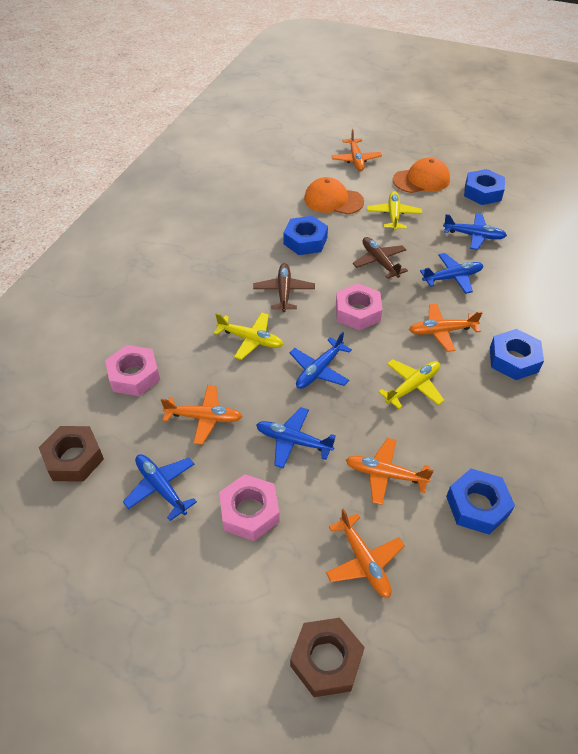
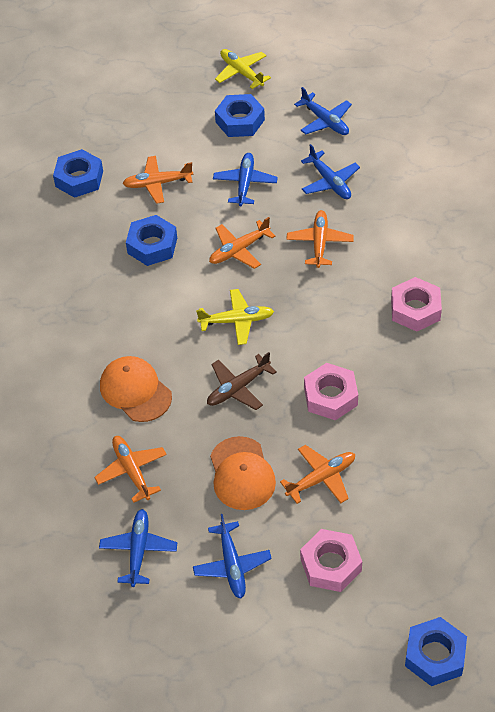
brown nut: 2 -> 0
brown plane: 2 -> 1
yellow plane: 3 -> 2

